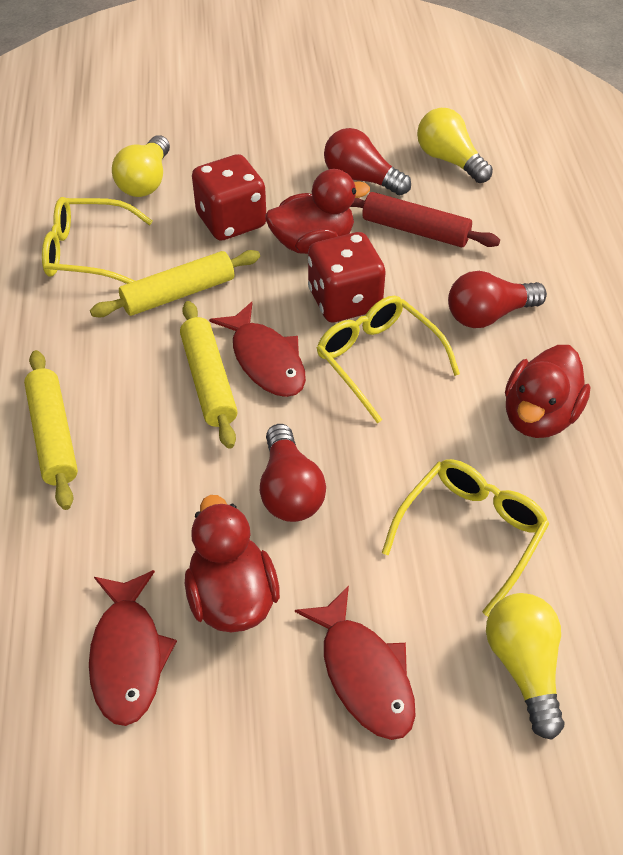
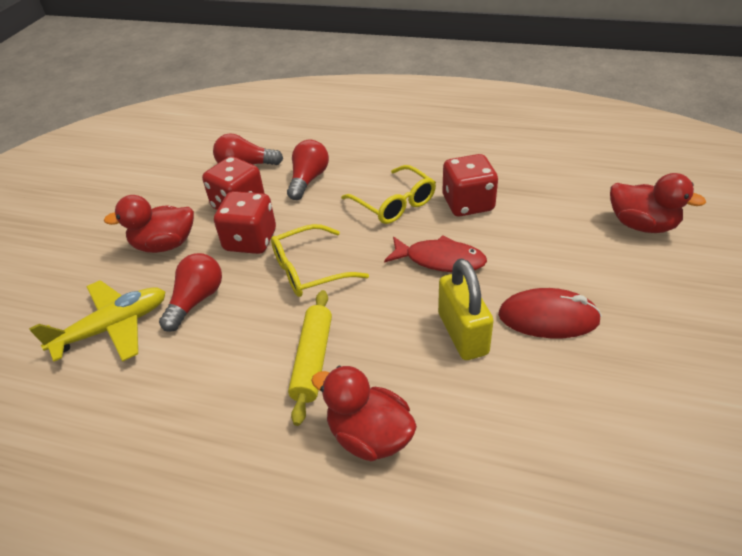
red dice: 2 -> 3
red fish: 3 -> 1
red mouse: 0 -> 1
red rolling pin: 1 -> 0
yellow glasses: 3 -> 2
yellow light bulb: 3 -> 0
yellow padlock: 0 -> 1
yellow plane: 0 -> 1
yellow rolling pin: 3 -> 1

